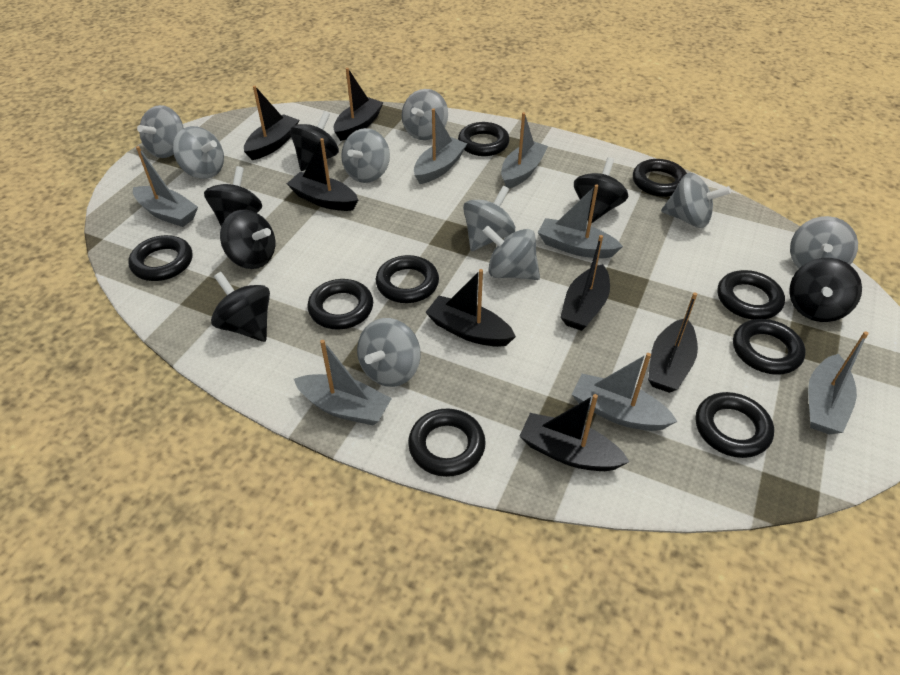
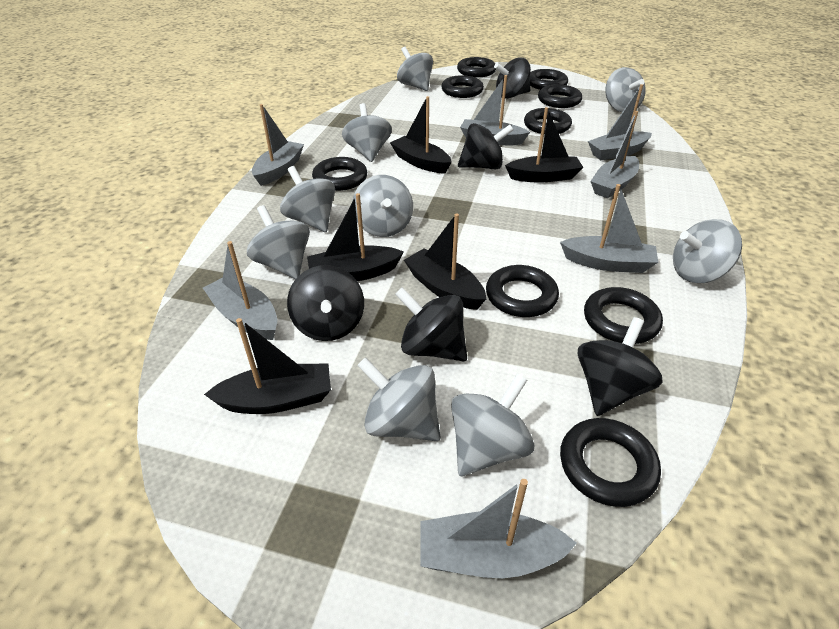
black boat: 7 -> 5
black spinning top: 6 -> 5

